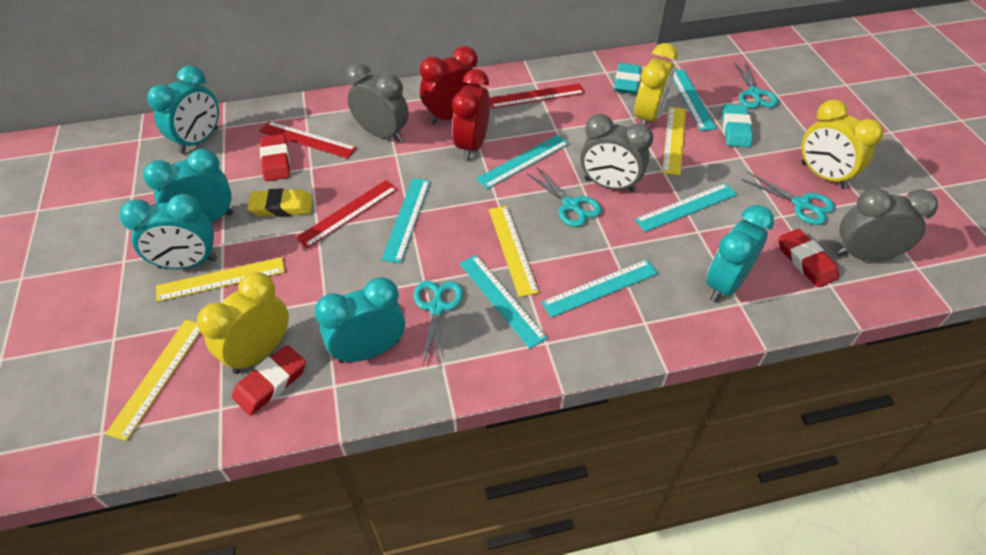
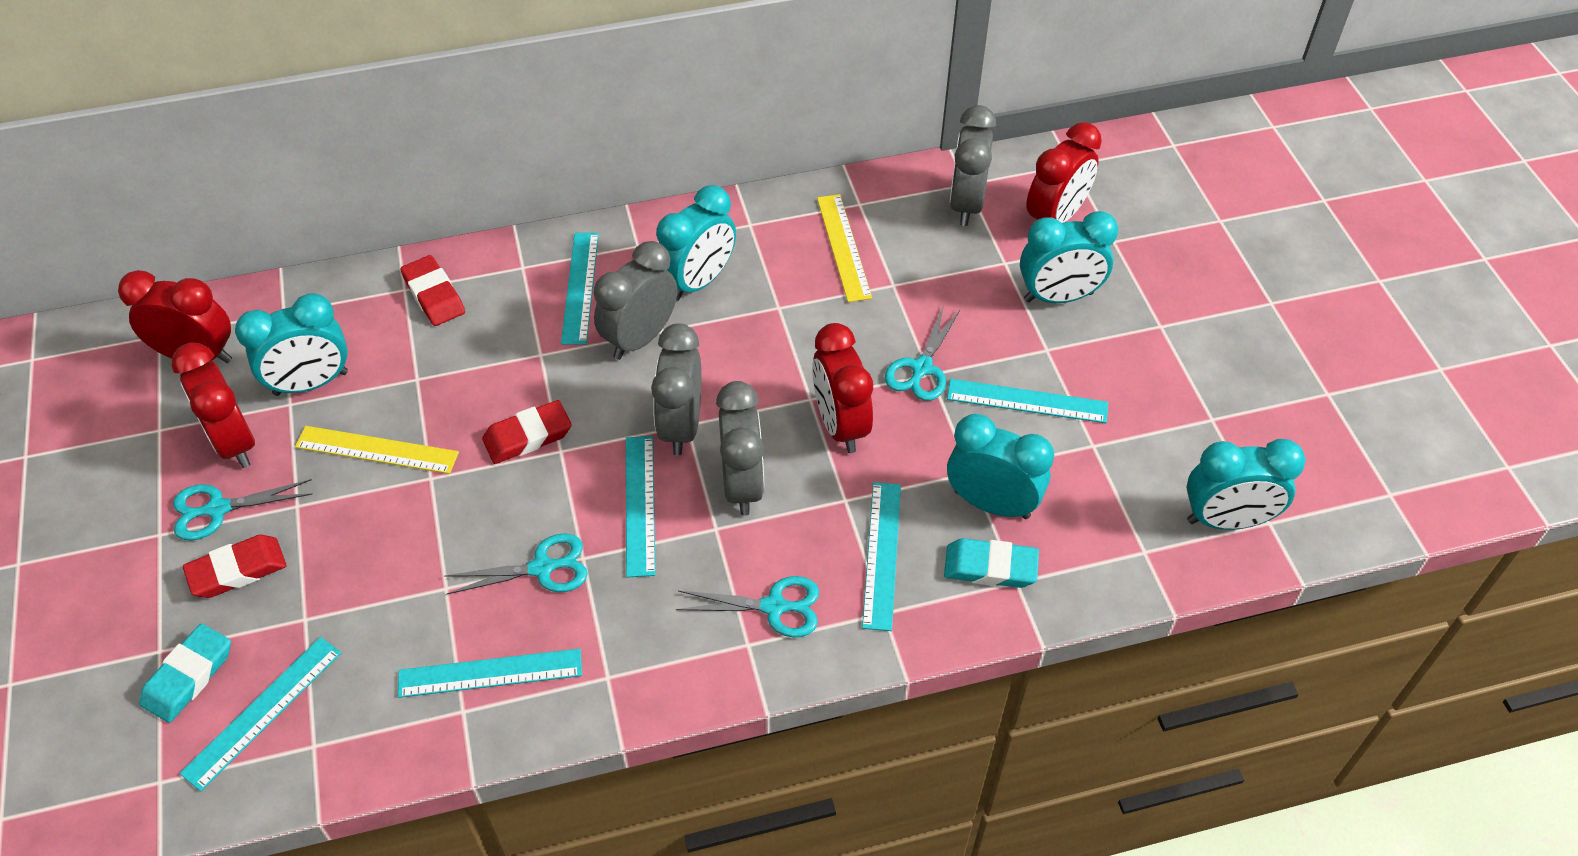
grey clock: 3 -> 4
red clock: 2 -> 4
red ruler: 3 -> 0
yellow clock: 3 -> 0
yellow eraser: 1 -> 0
yellow ruler: 4 -> 2

